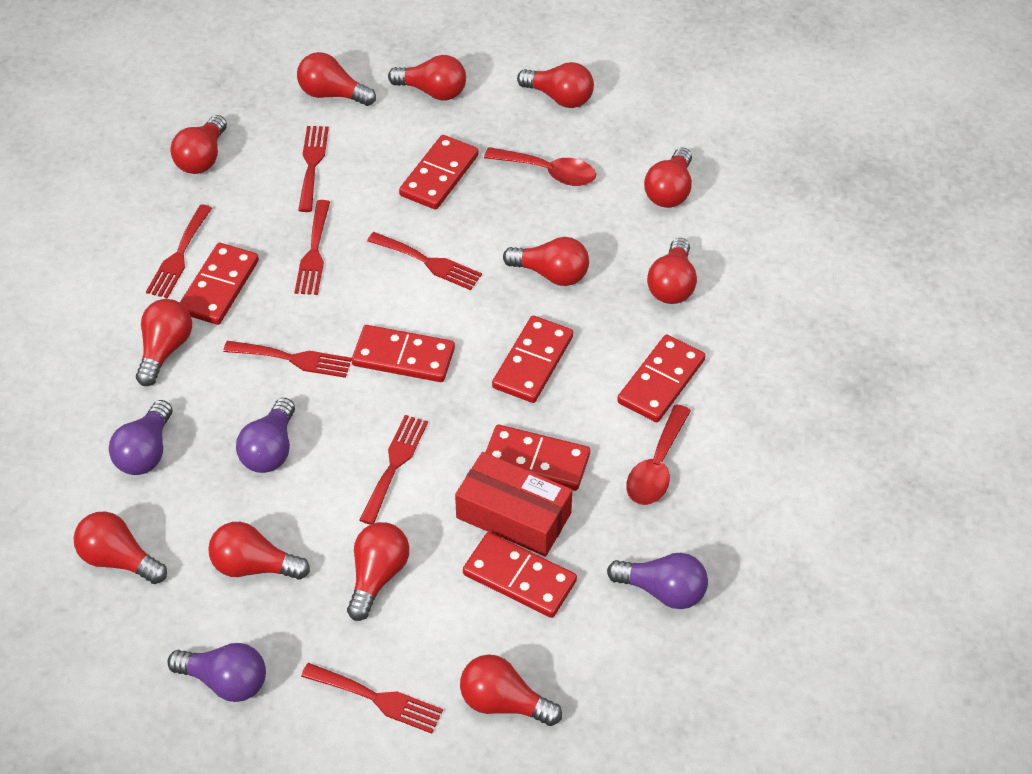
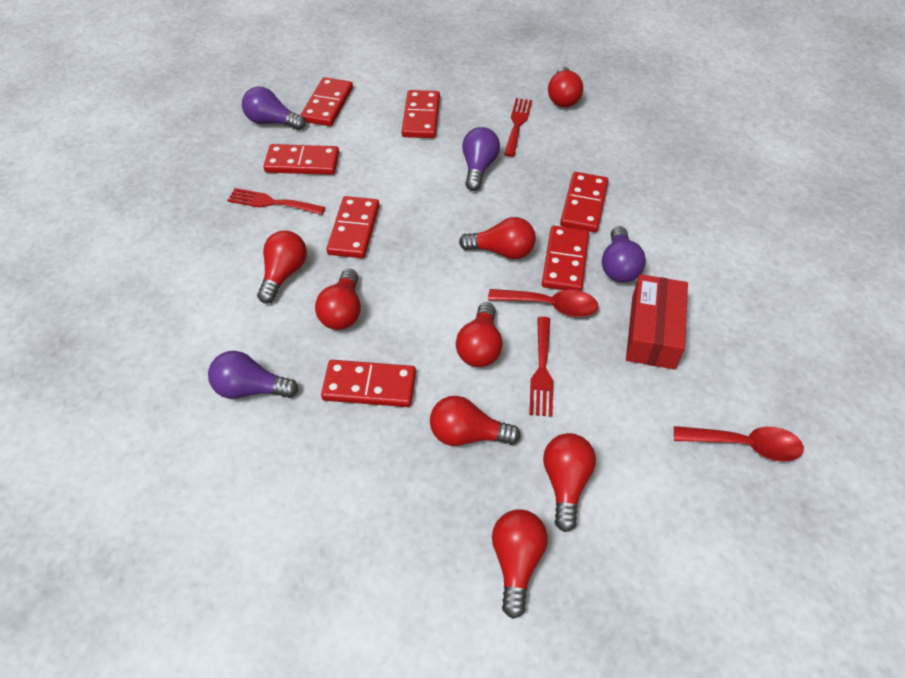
red fork: 7 -> 3
red light bulb: 12 -> 8

